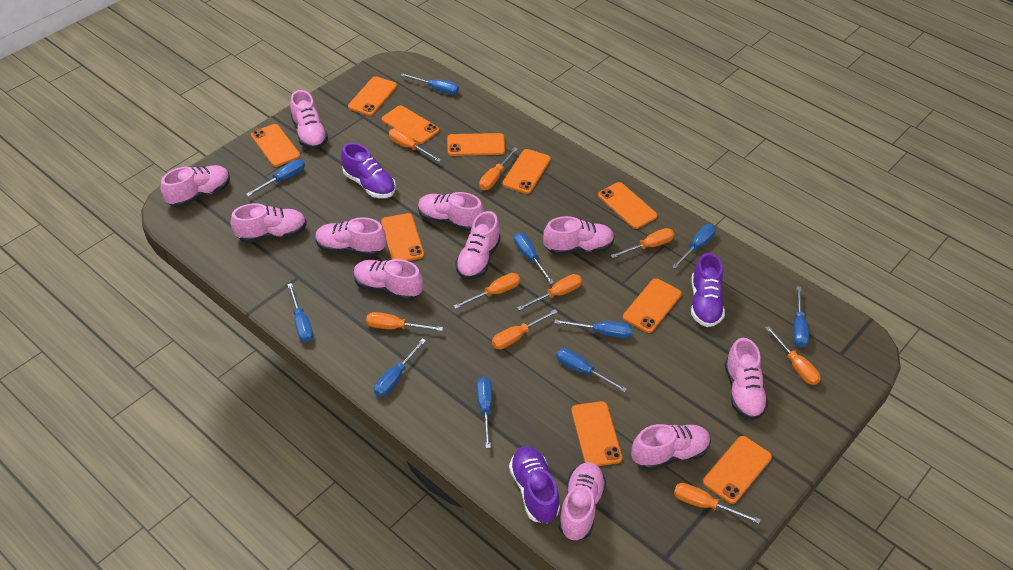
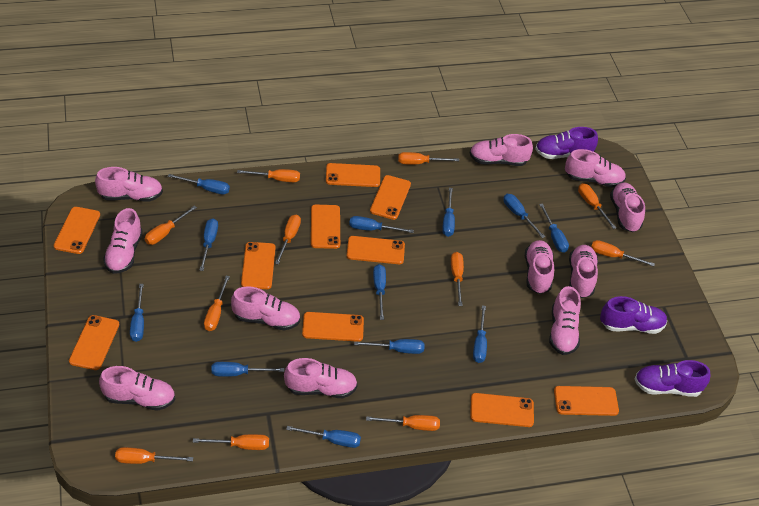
blue screwdriver: 10 -> 12
orange screwdriver: 9 -> 11

